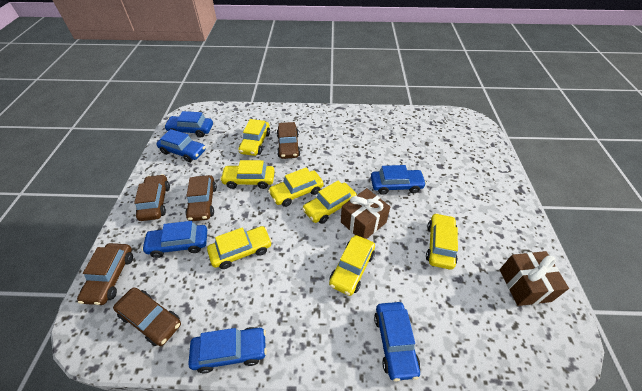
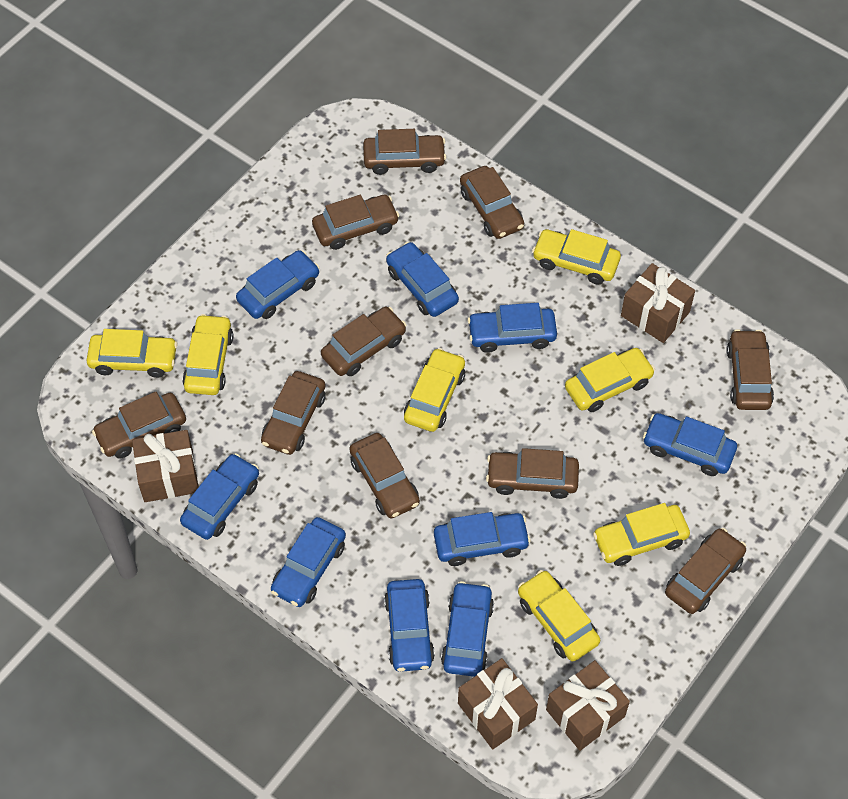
blue car: 6 -> 9
brown car: 5 -> 10
brown gift: 2 -> 4

